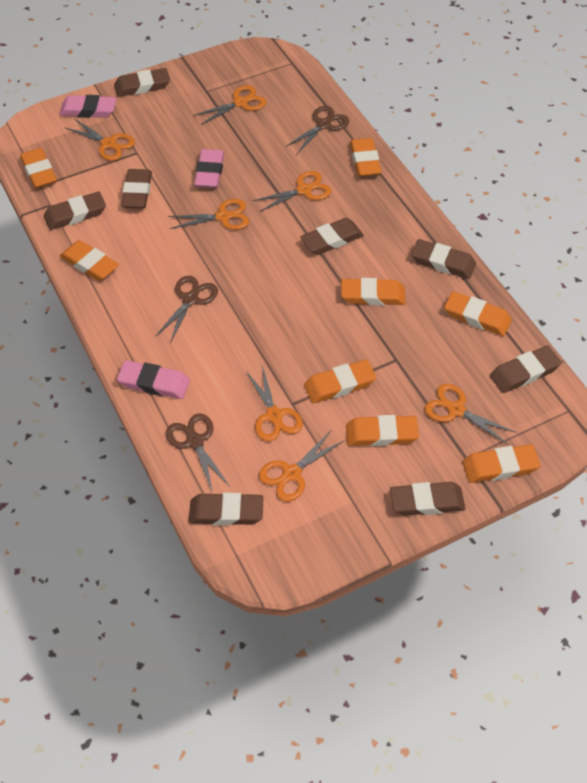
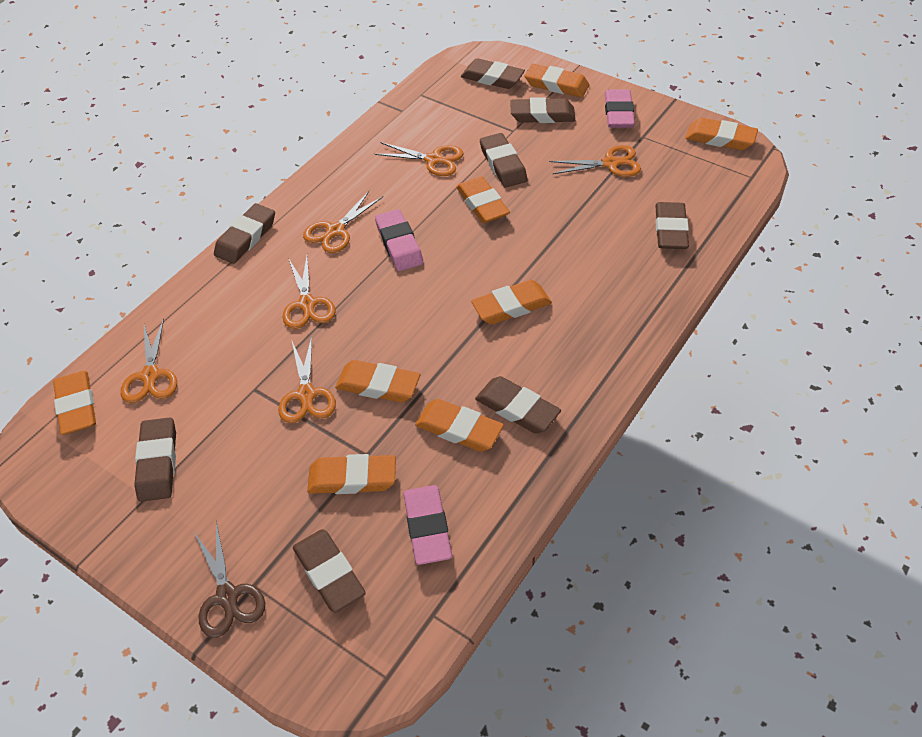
brown scissors: 3 -> 1
orange scissors: 7 -> 6

